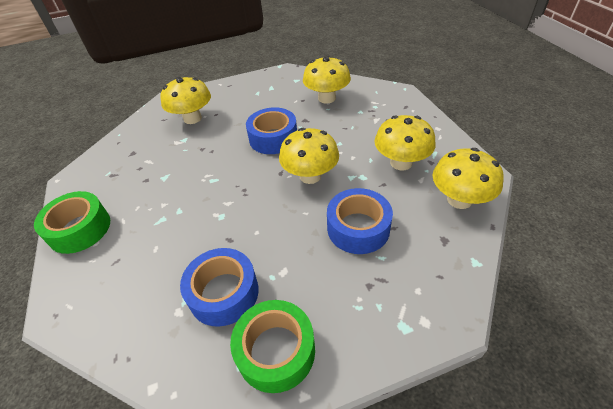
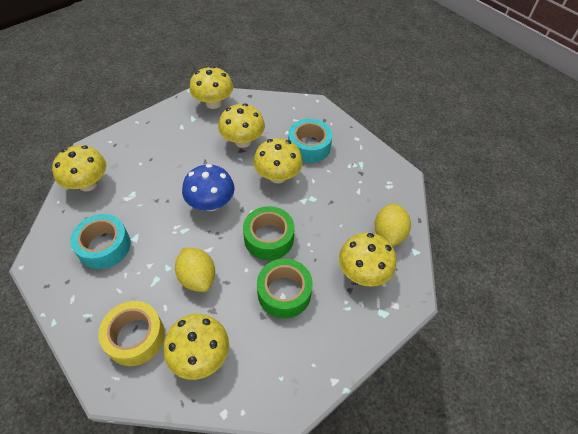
blue mushroom: 0 -> 1
blue tape: 3 -> 0
turquoise tape: 0 -> 2
yellow lemon: 0 -> 2
yellow mushroom: 5 -> 6
yellow tape: 0 -> 1

